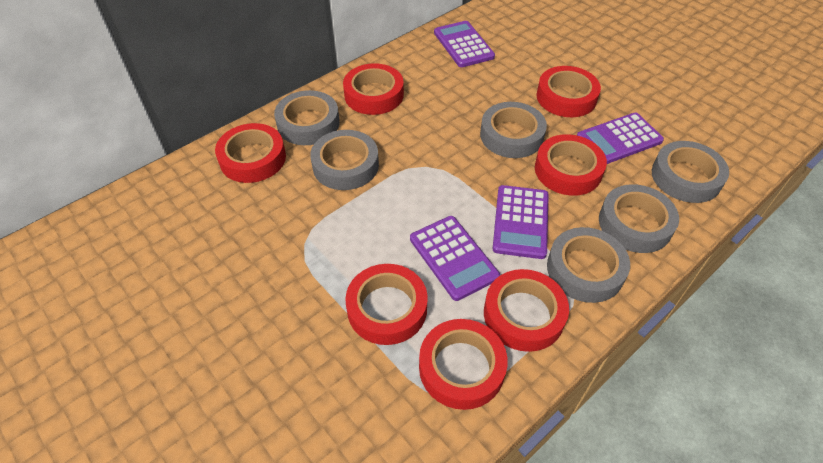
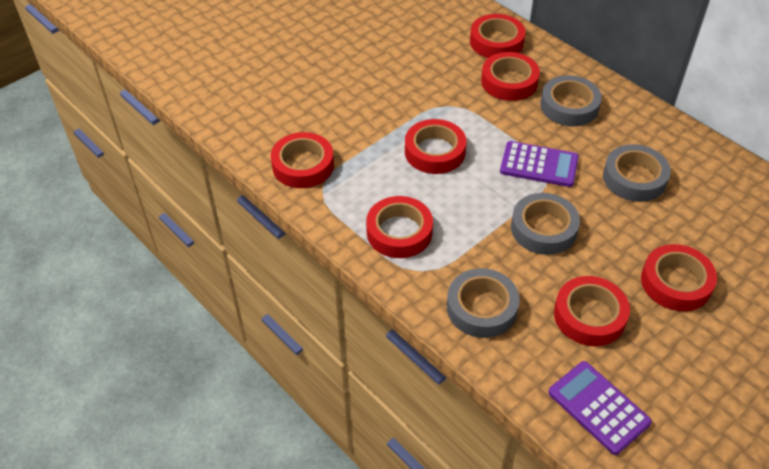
grey tape: 6 -> 4
purple calculator: 4 -> 2

